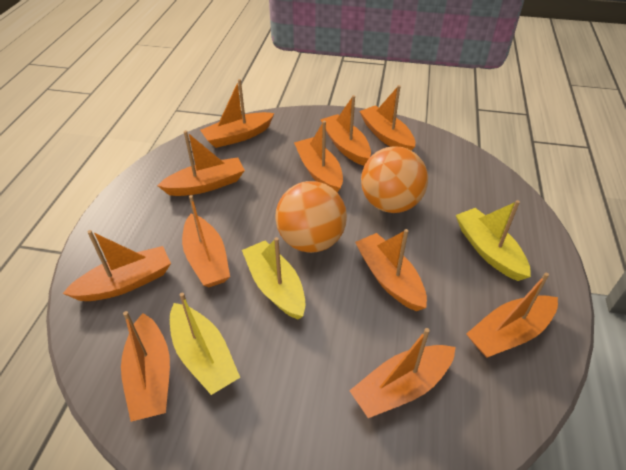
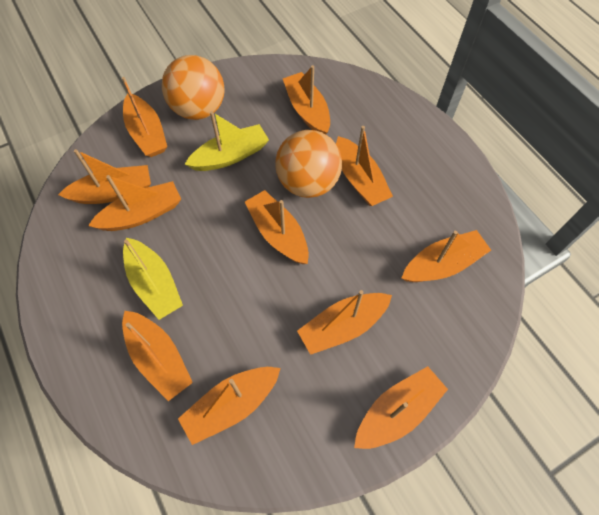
yellow boat: 3 -> 2

